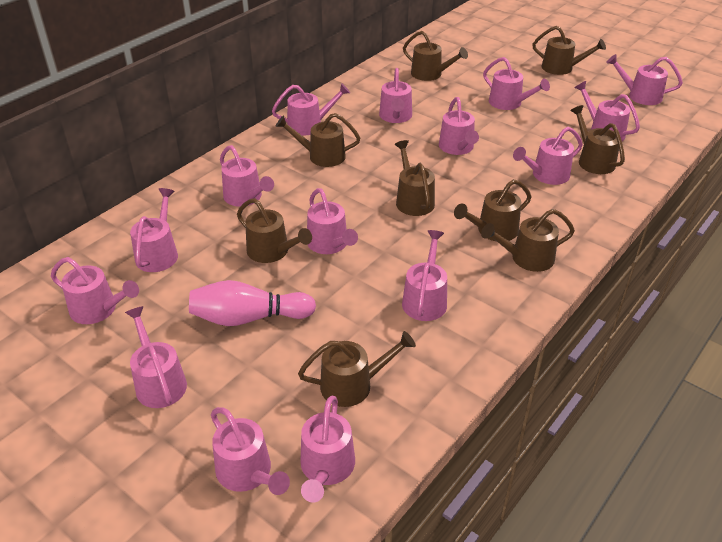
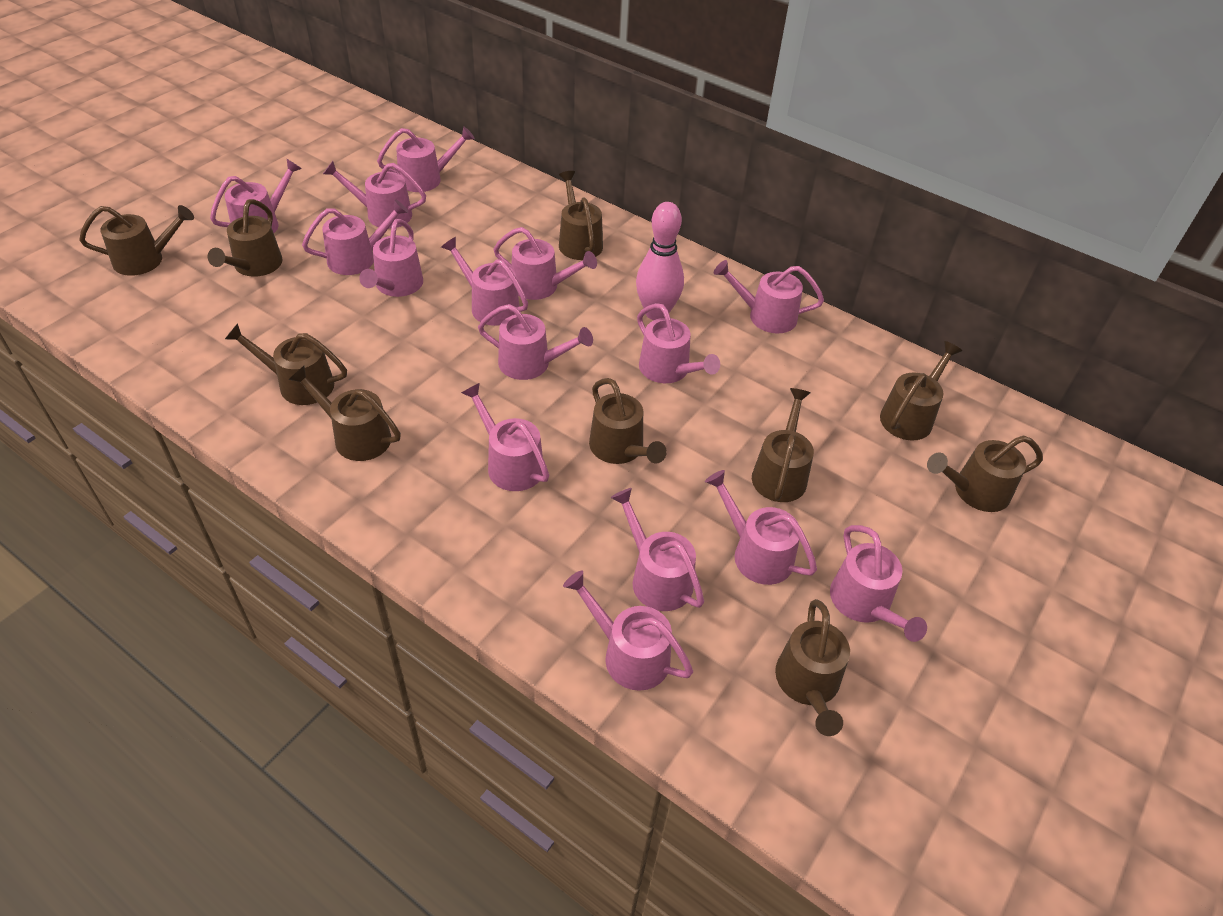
brown watering can: 9 -> 10

